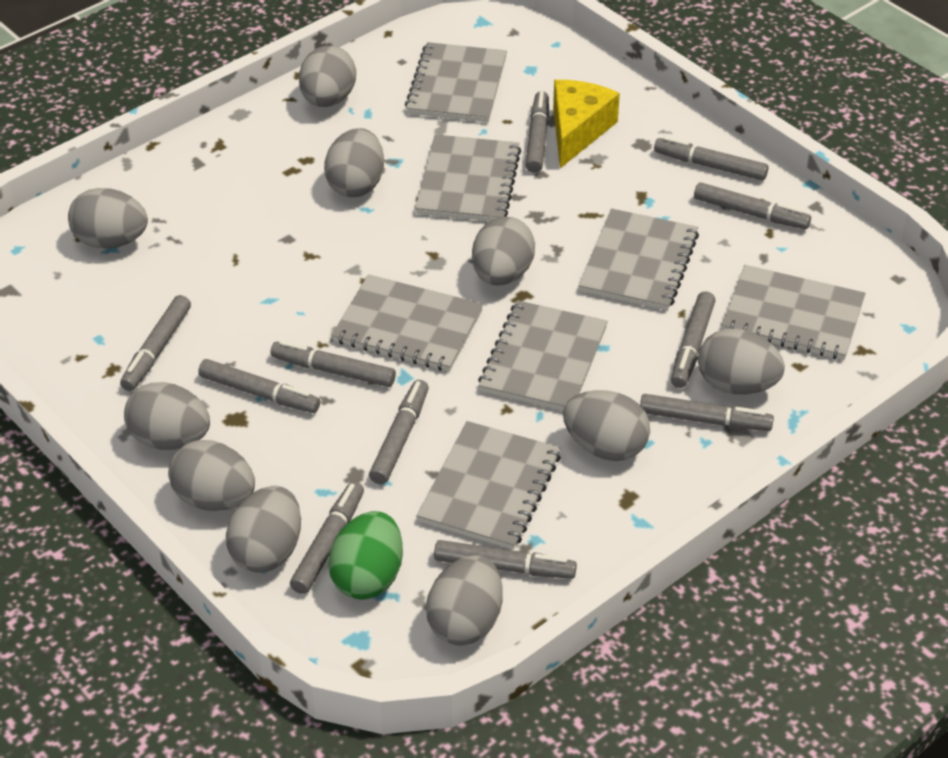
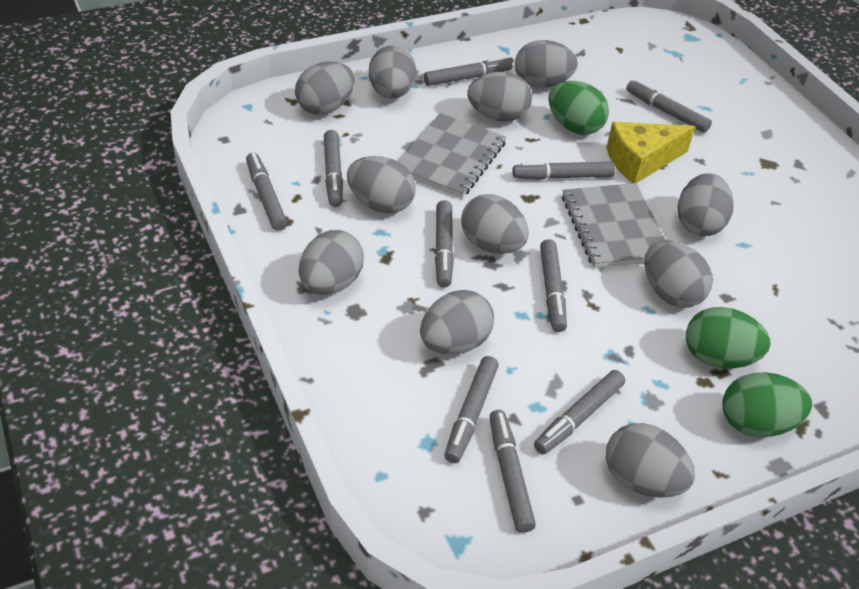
green egg: 1 -> 3
grey egg: 10 -> 11
grey marker: 11 -> 10
grey notebook: 7 -> 2

